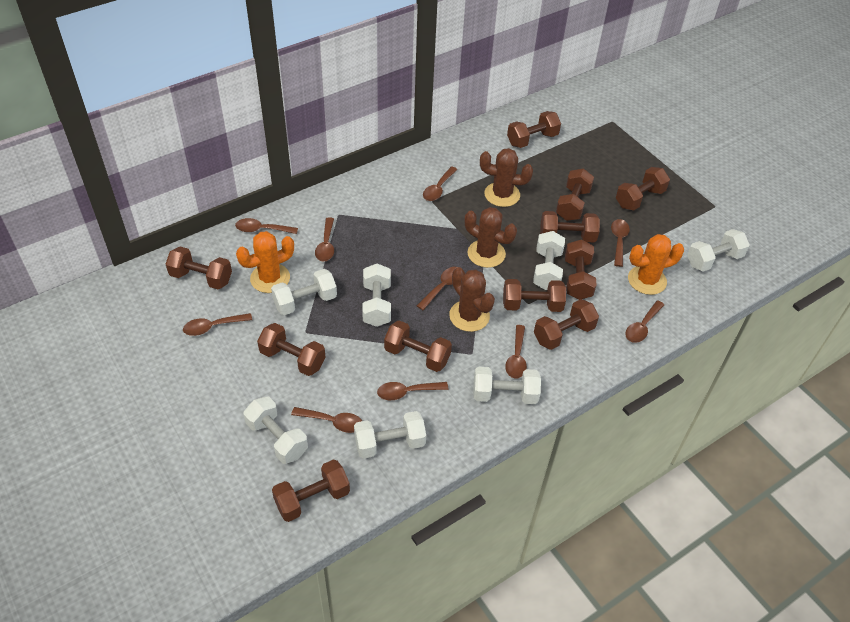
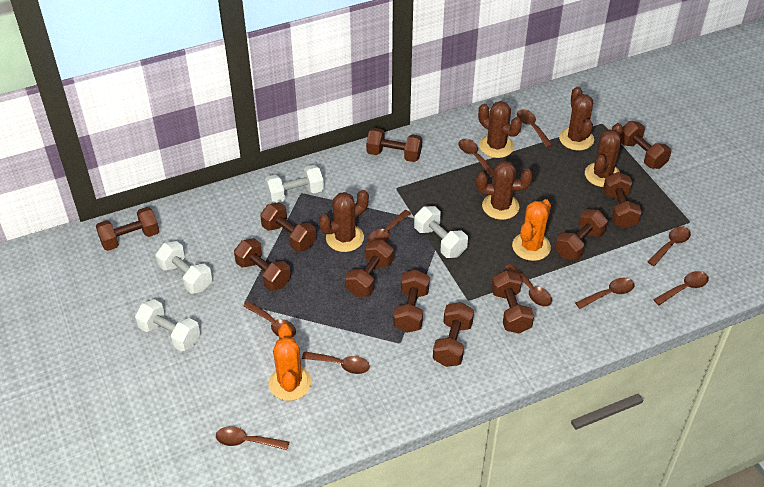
brown cactus: 3 -> 5
white dumbbell: 7 -> 4

